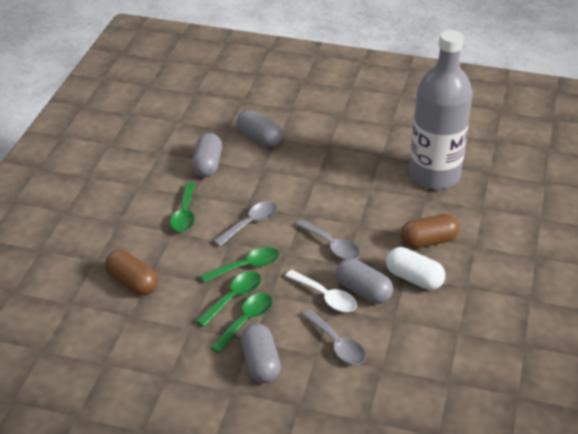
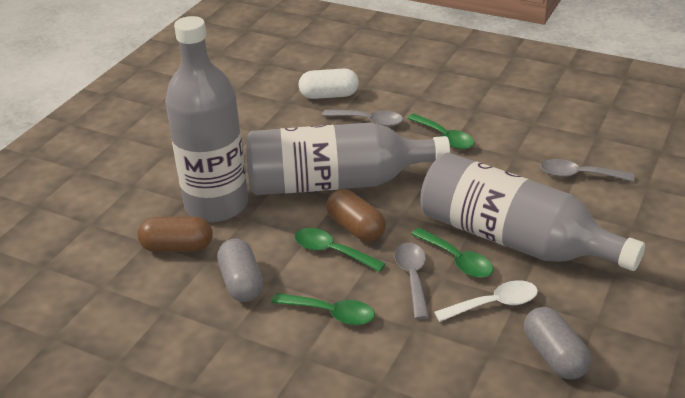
grey bottle: 1 -> 3
grey capsule: 4 -> 2

